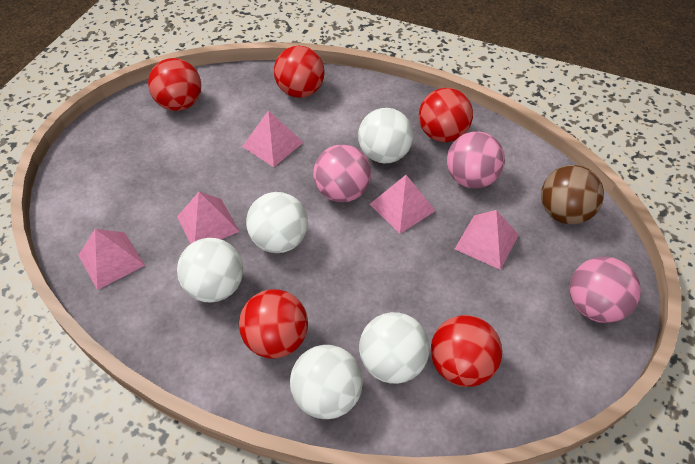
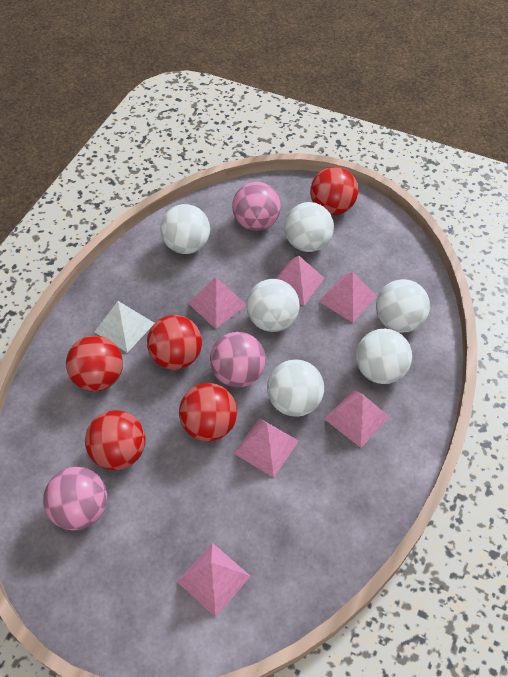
brown ball: 1 -> 0
pink pyramid: 5 -> 6
white ball: 5 -> 6
white pyramid: 0 -> 1

